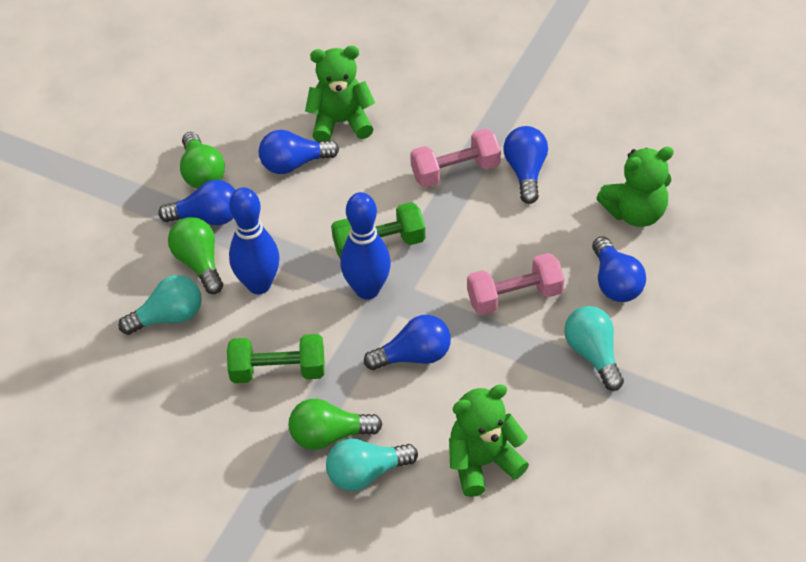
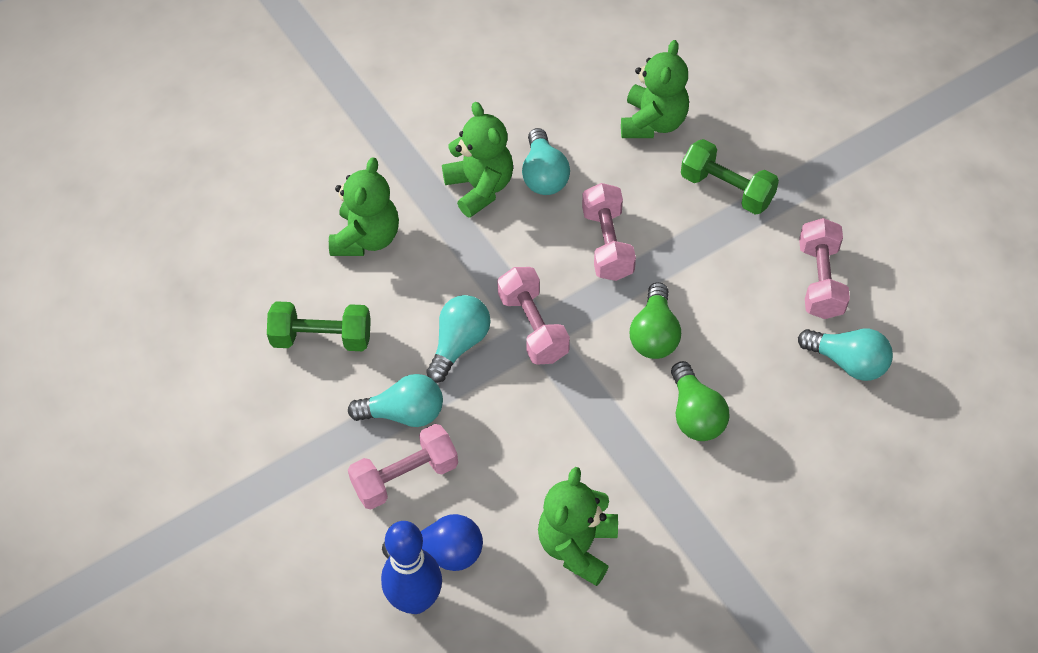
blue bowling pin: 2 -> 1
blue light bulb: 5 -> 1
green light bulb: 3 -> 2
green teddy bear: 3 -> 4
pink dumbbell: 2 -> 4
turquoise light bulb: 3 -> 4

